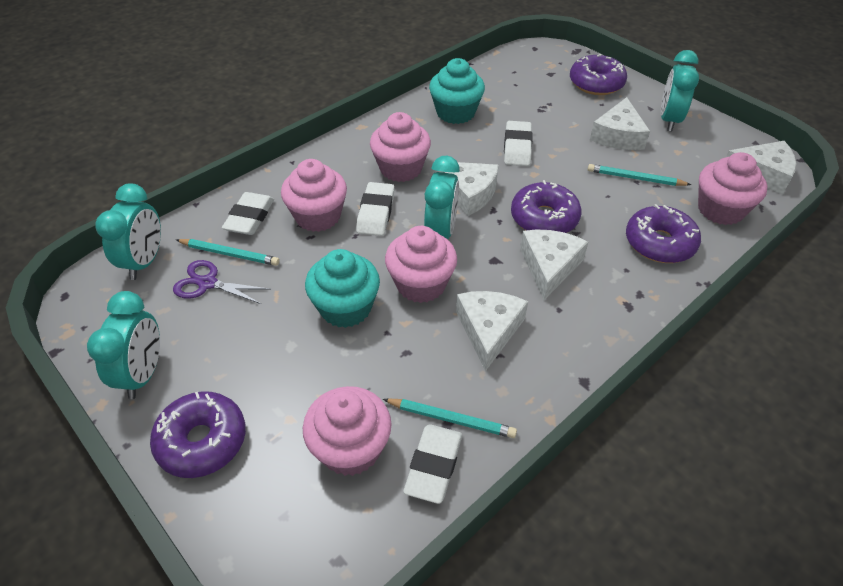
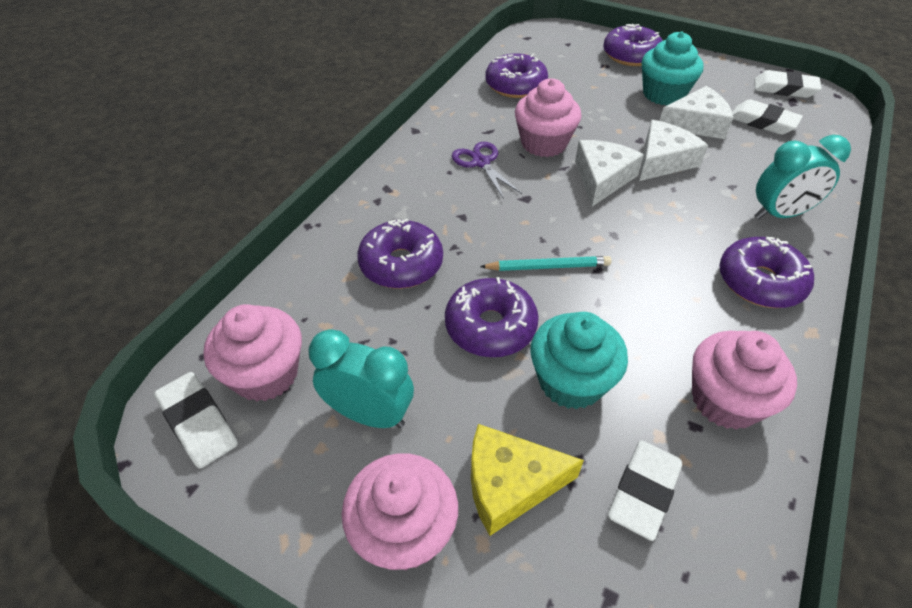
pink cupcake: 5 -> 4
purple donut: 4 -> 5
turquoise clock: 4 -> 2
turquoise pencil: 3 -> 1
white cheese: 5 -> 3
yellow cheese: 0 -> 1

